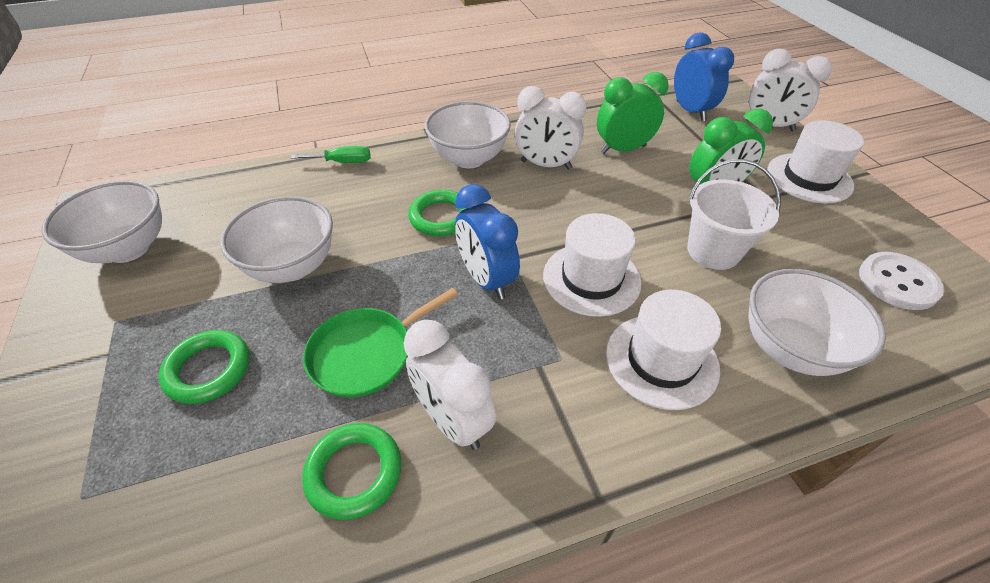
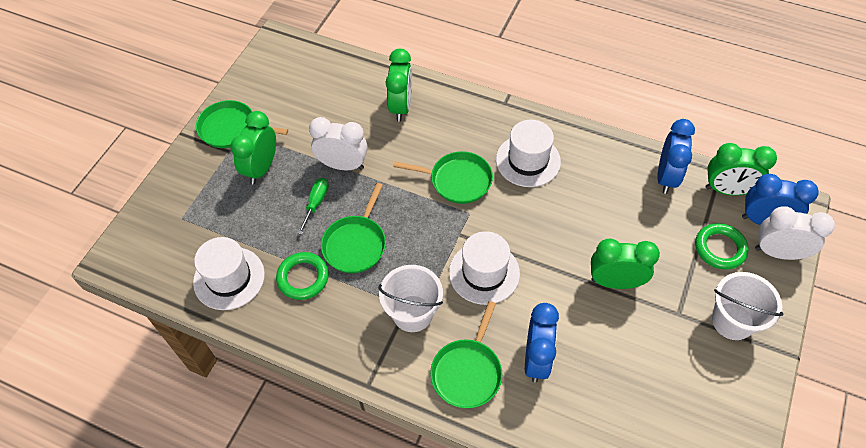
blue clock: 2 -> 3
green clock: 2 -> 4
green pan: 1 -> 4
green ring: 3 -> 2
white bowl: 4 -> 0
white bucket: 1 -> 2
white button: 1 -> 0
white clock: 3 -> 2

